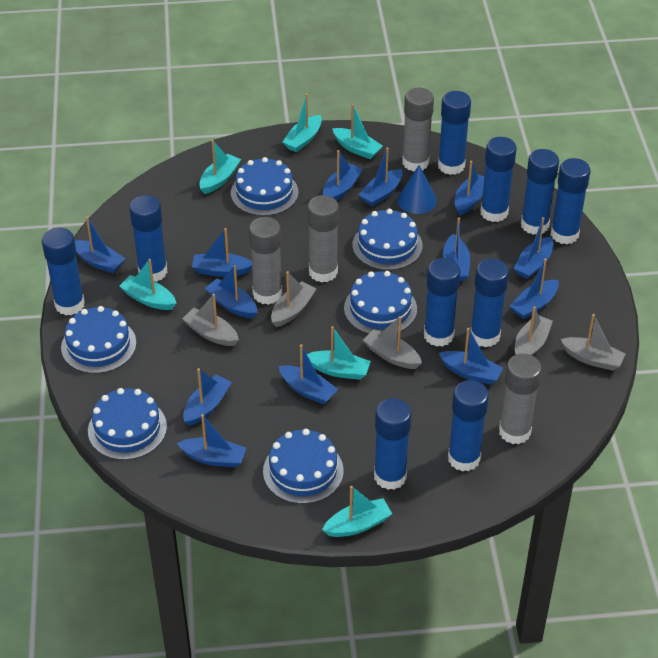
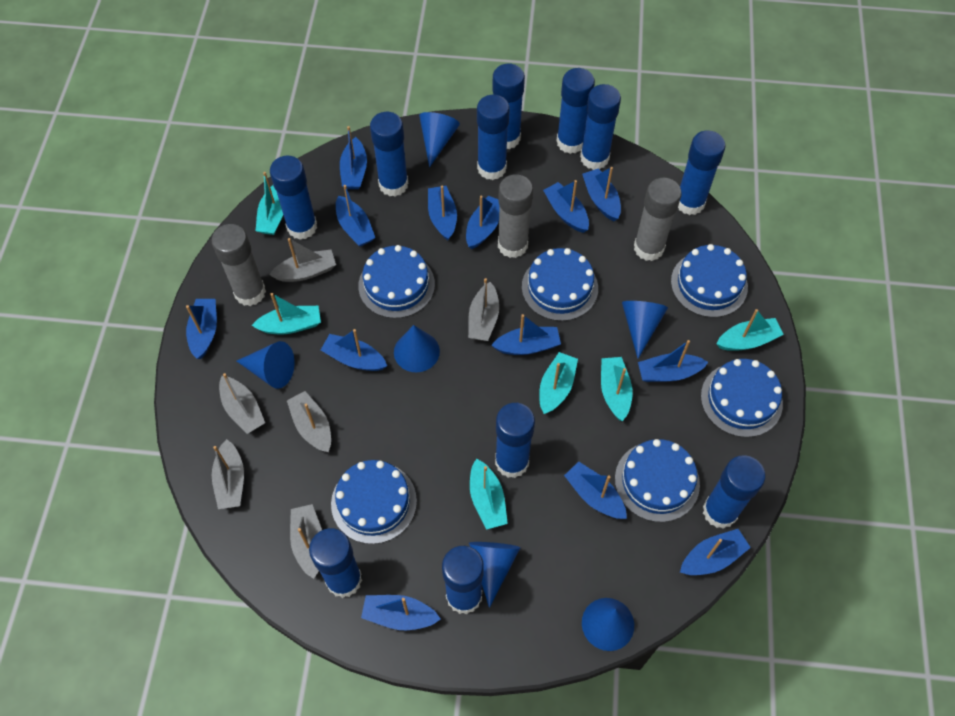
blue cone: 1 -> 6
blue glue stick: 10 -> 11
grey boat: 5 -> 6
grey glue stick: 4 -> 3

